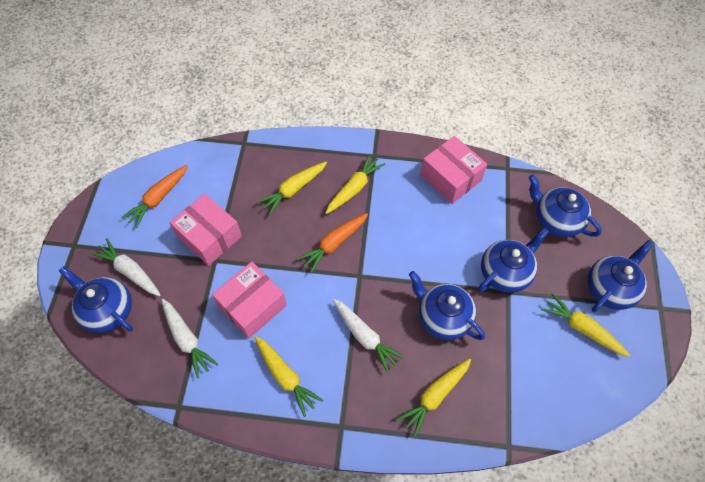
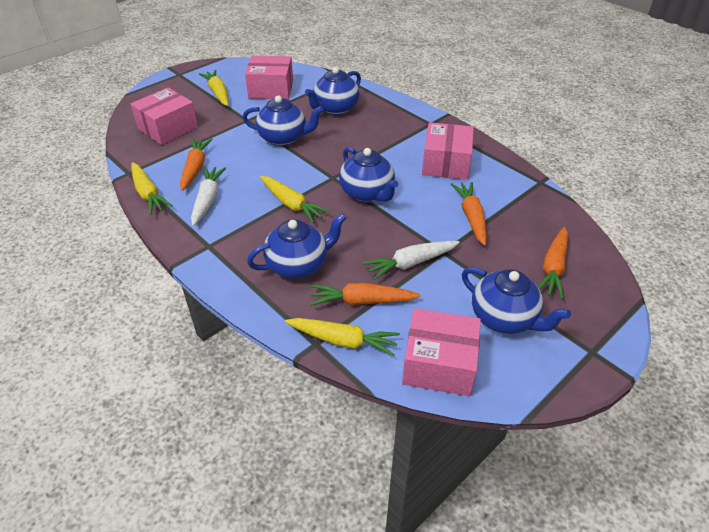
orange carrot: 2 -> 4
pink box: 3 -> 4
white carrot: 3 -> 2
yellow carrot: 5 -> 4

